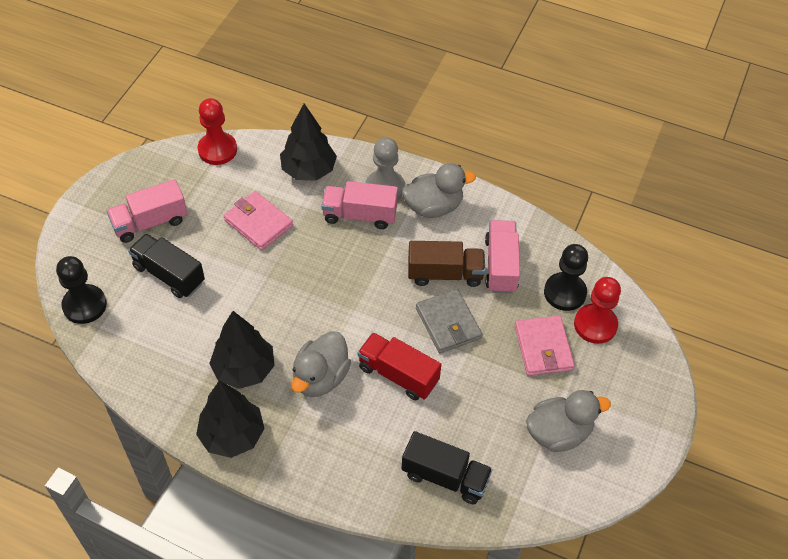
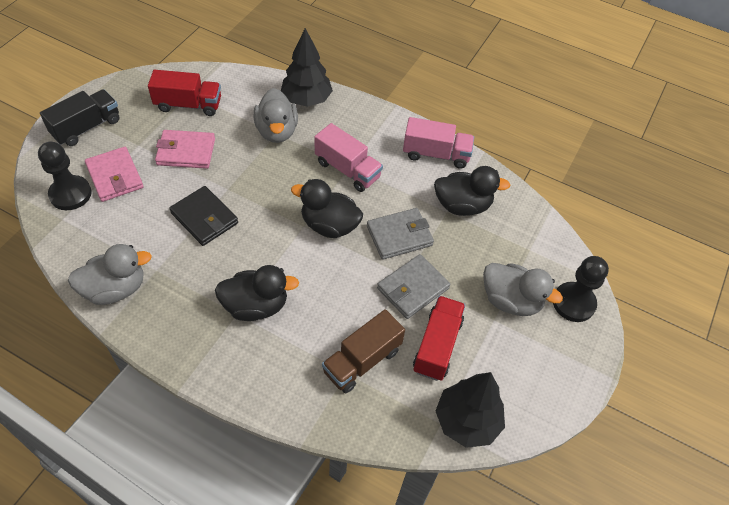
black duck: 0 -> 3
black tree: 3 -> 2
black truck: 2 -> 1
black wallet: 0 -> 1
grey pawn: 1 -> 0
grey wallet: 1 -> 2
pink truck: 3 -> 2
red pawn: 2 -> 0
red truck: 1 -> 2

